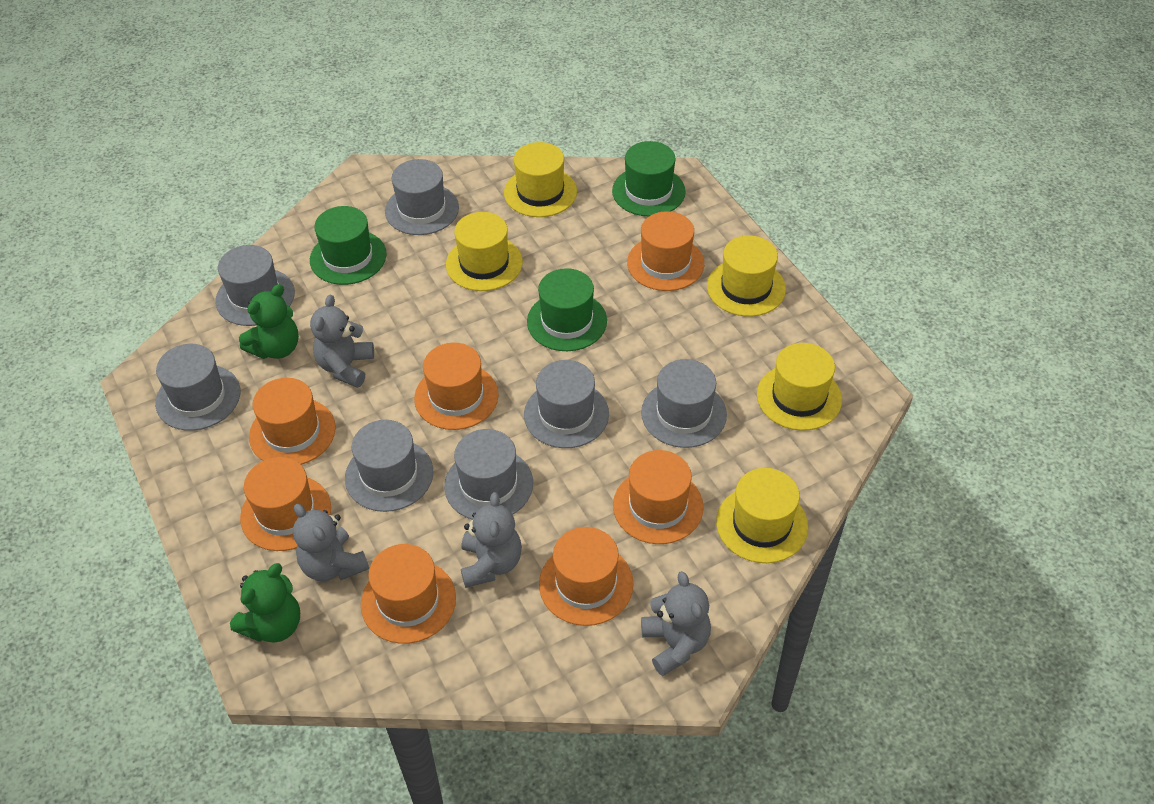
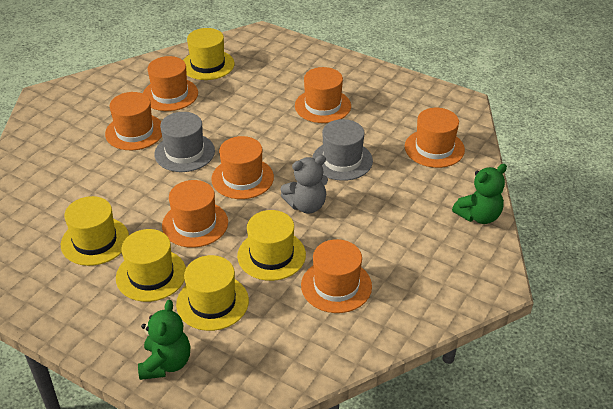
green hat: 3 -> 0
grey hat: 7 -> 2
grey teddy bear: 4 -> 1

